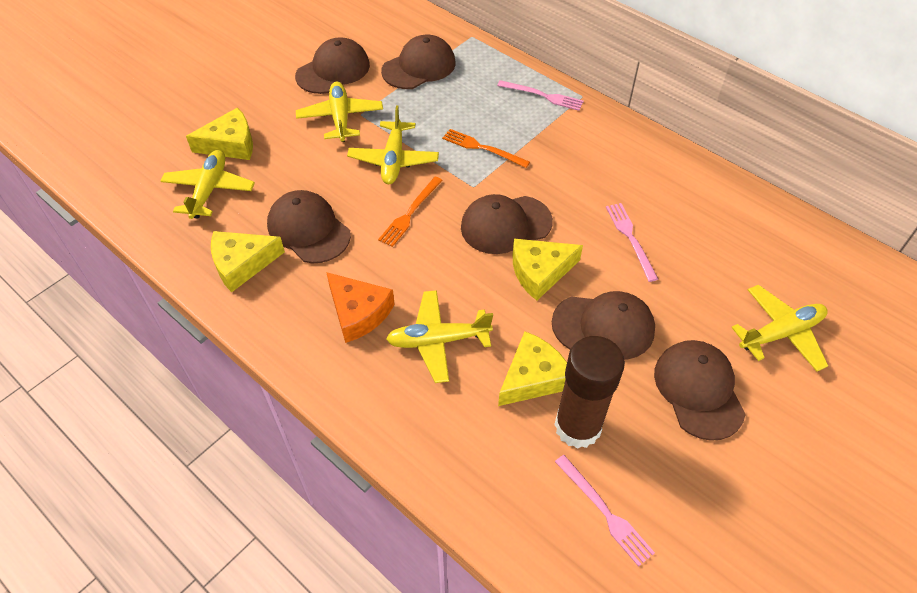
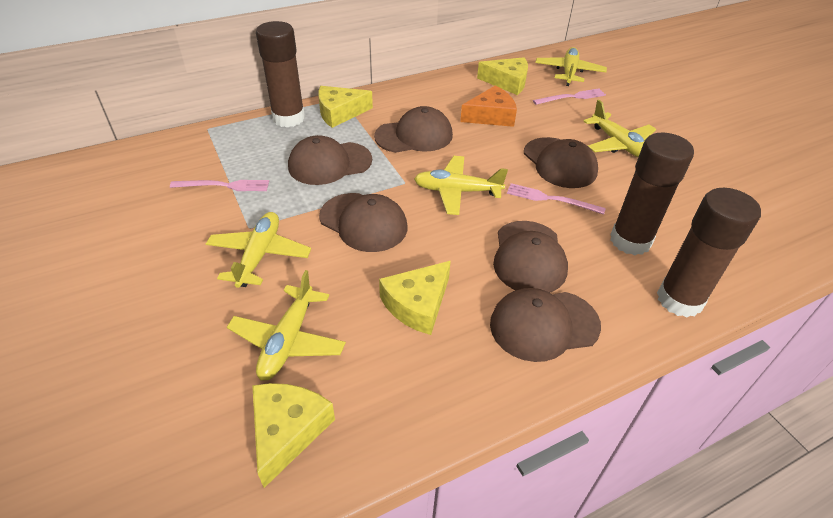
brown glue stick: 1 -> 3
orange fork: 2 -> 0

